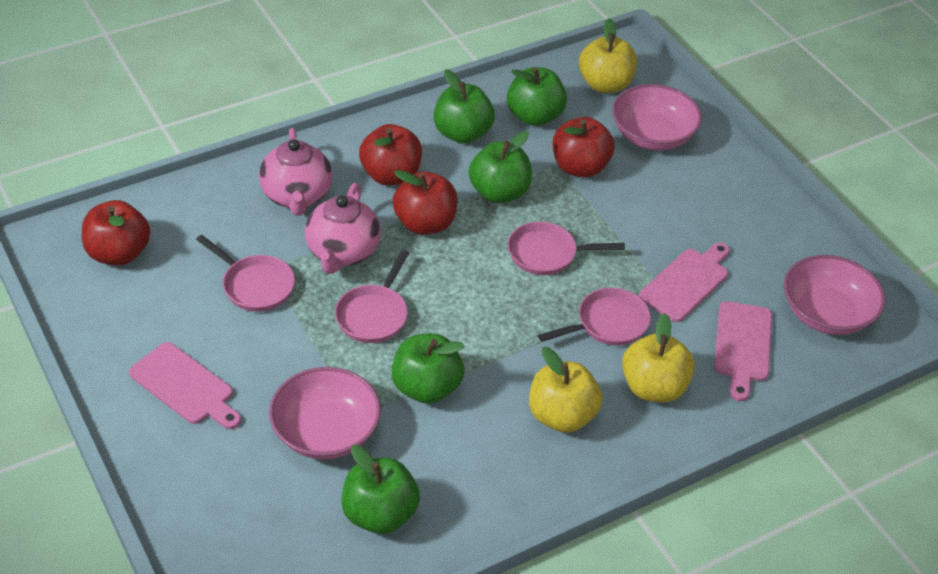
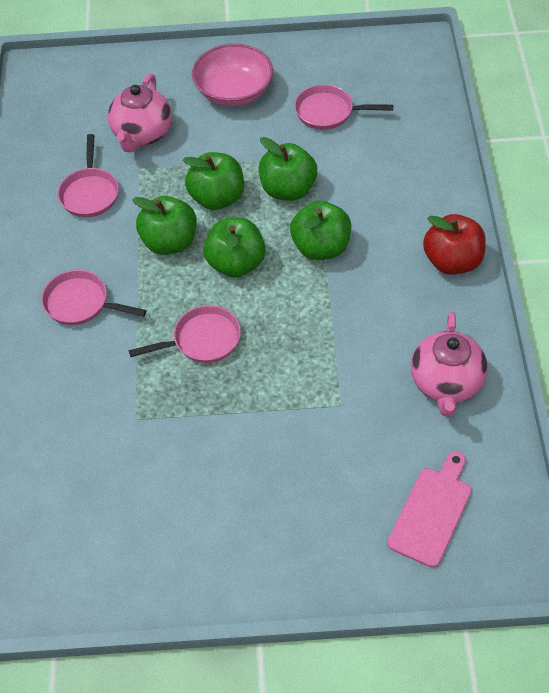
pink bowl: 3 -> 1
pink cutting board: 3 -> 1
red apple: 4 -> 1
yellow apple: 3 -> 0

